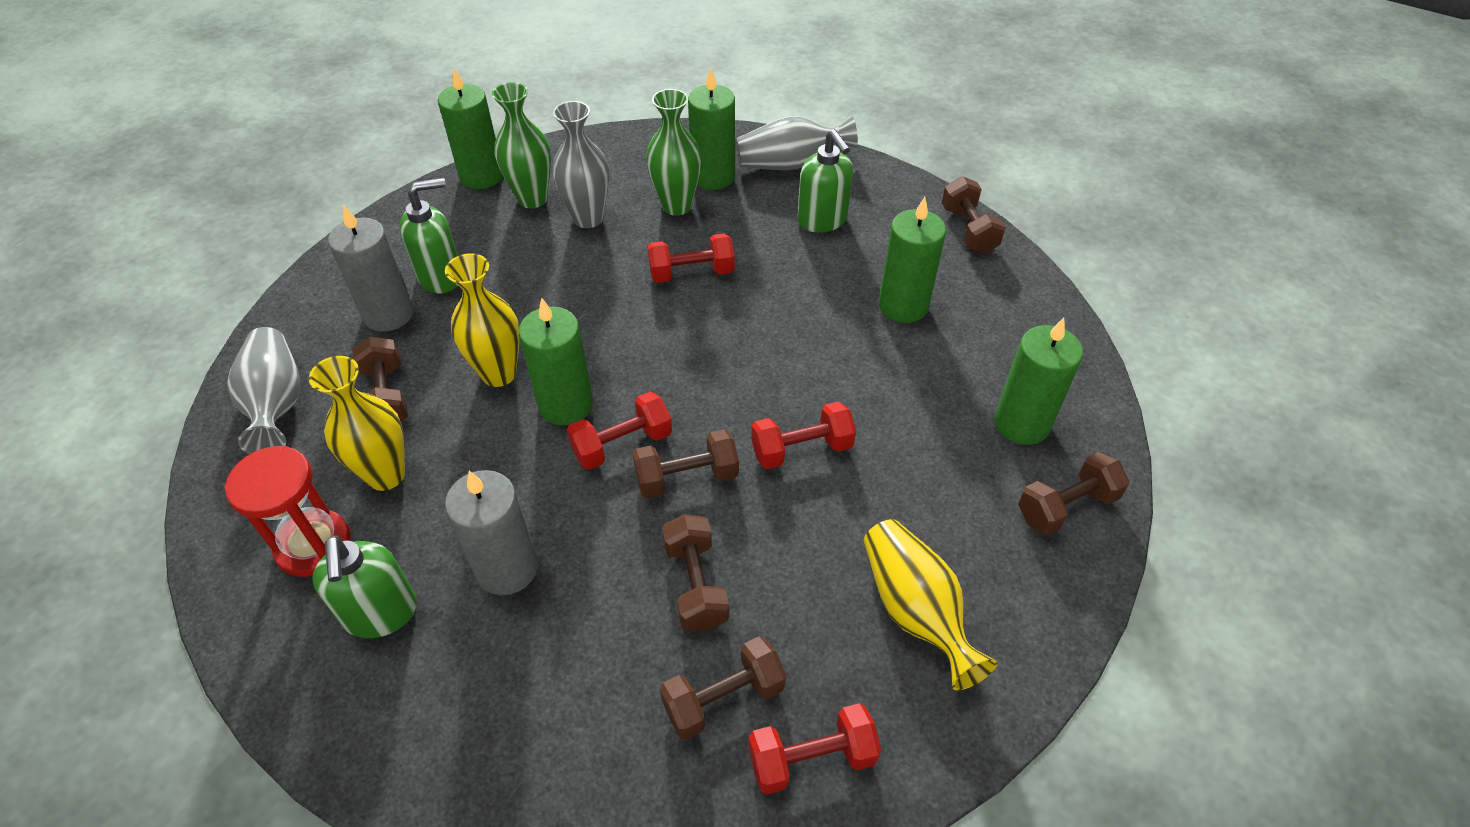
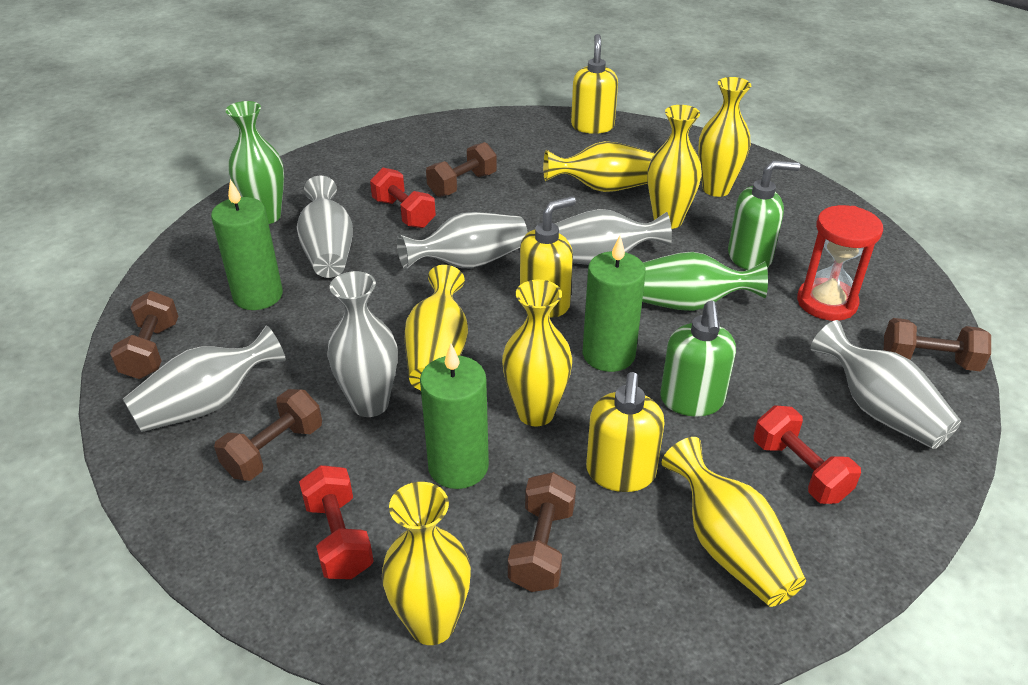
brown dumbbell: 6 -> 5
green candle: 5 -> 3
green soap dispenser: 3 -> 2
grey candle: 2 -> 0
grey vase: 3 -> 6
red dumbbell: 4 -> 3
yellow soap dispenser: 0 -> 3
yellow vase: 3 -> 7

